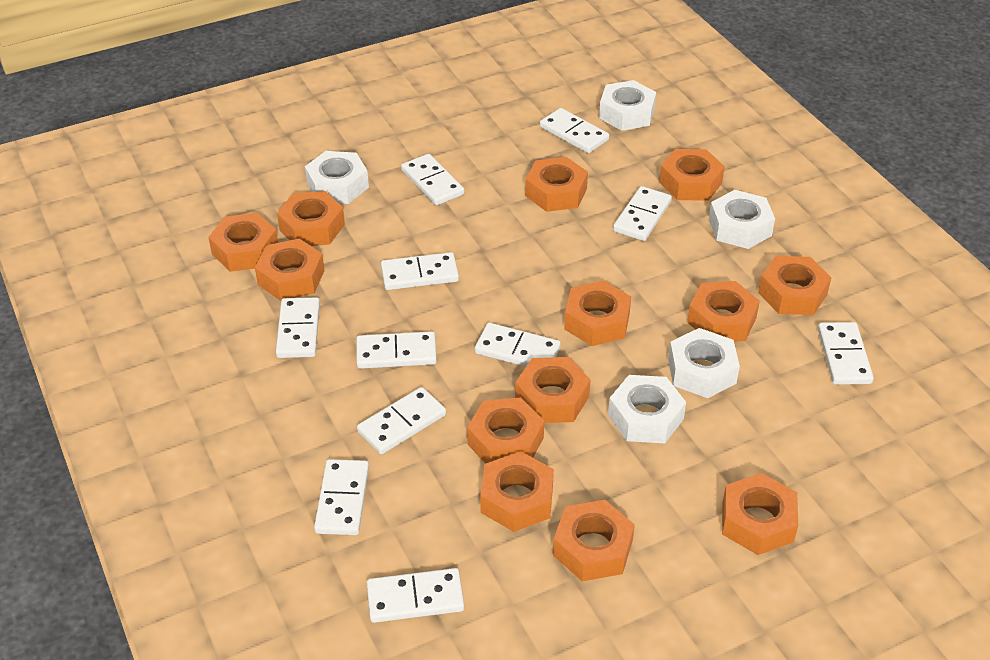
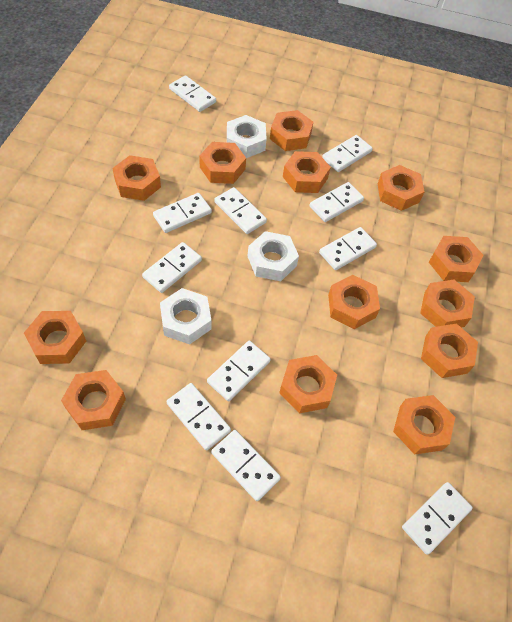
white nut: 5 -> 3

